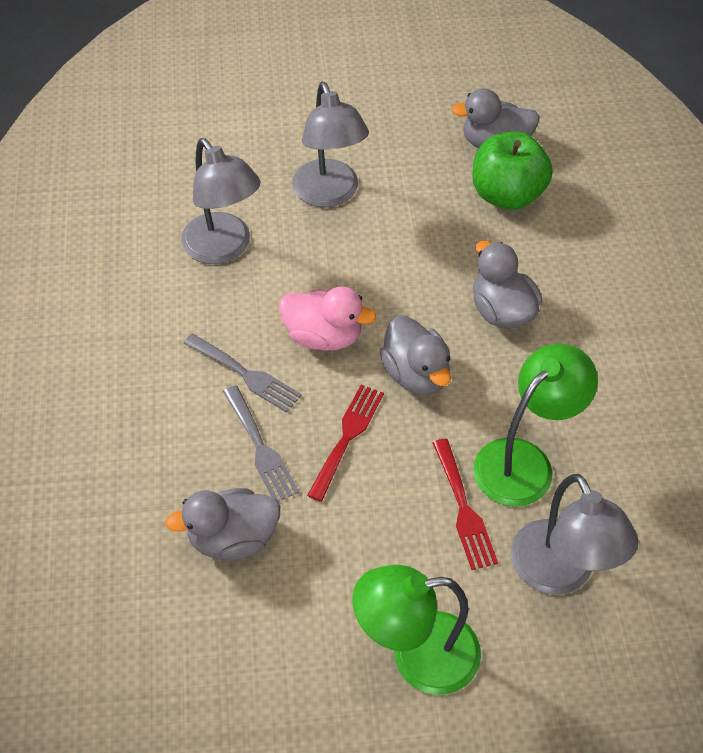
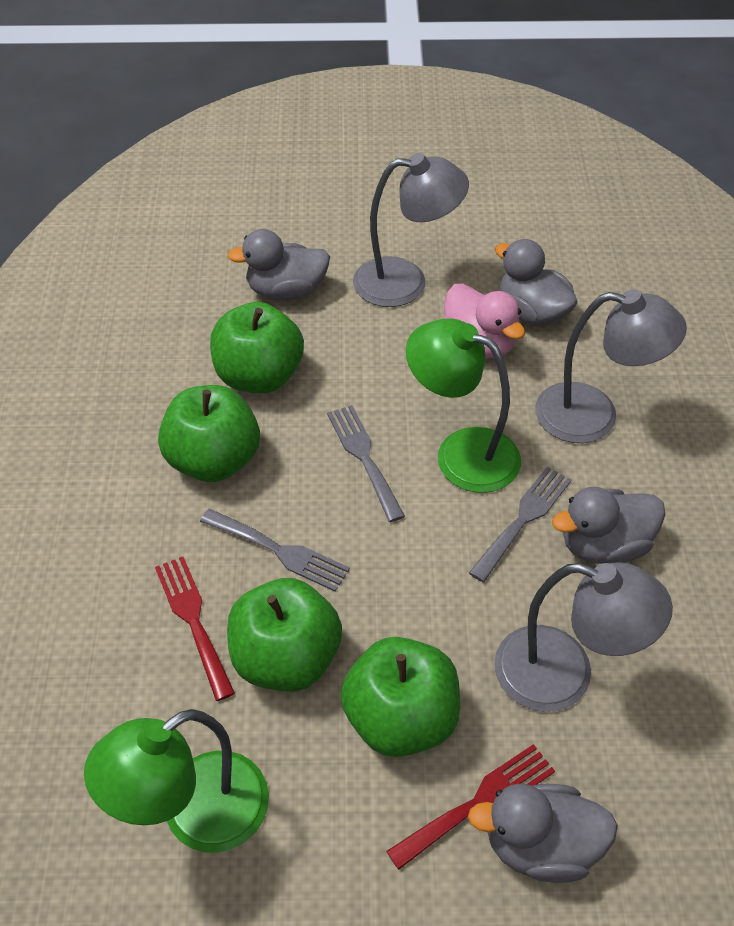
green apple: 1 -> 4
grey fork: 2 -> 3

